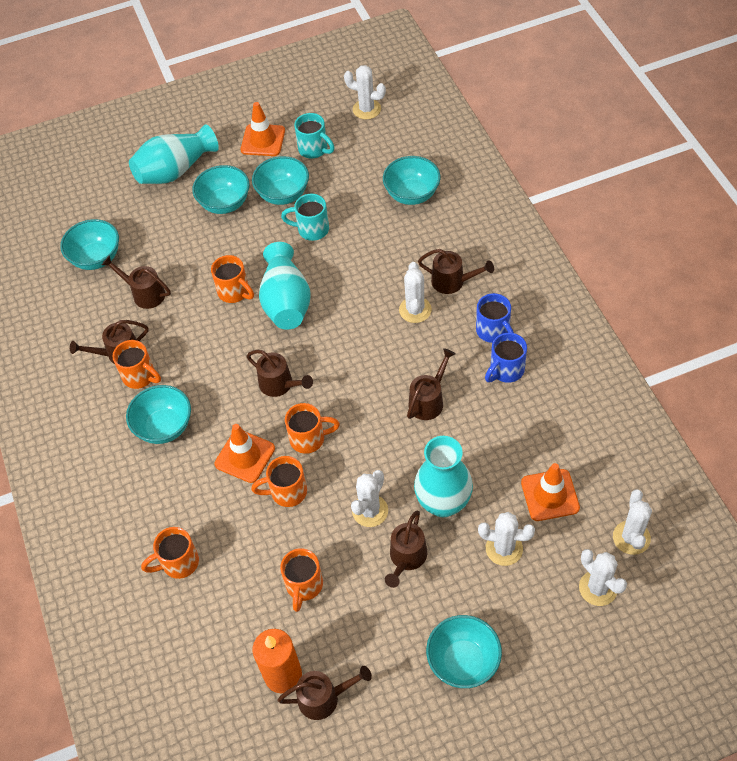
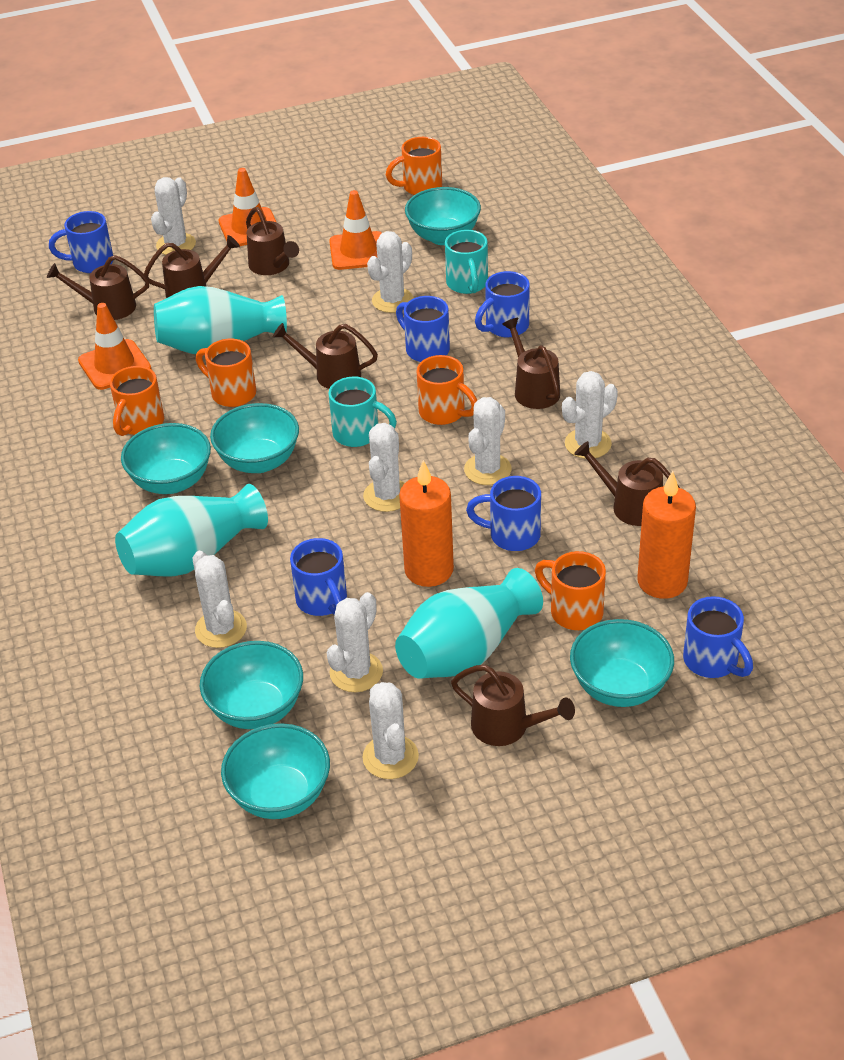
blue mug: 2 -> 6
orange candle: 1 -> 2
orange mug: 6 -> 5
white cactus: 6 -> 8

